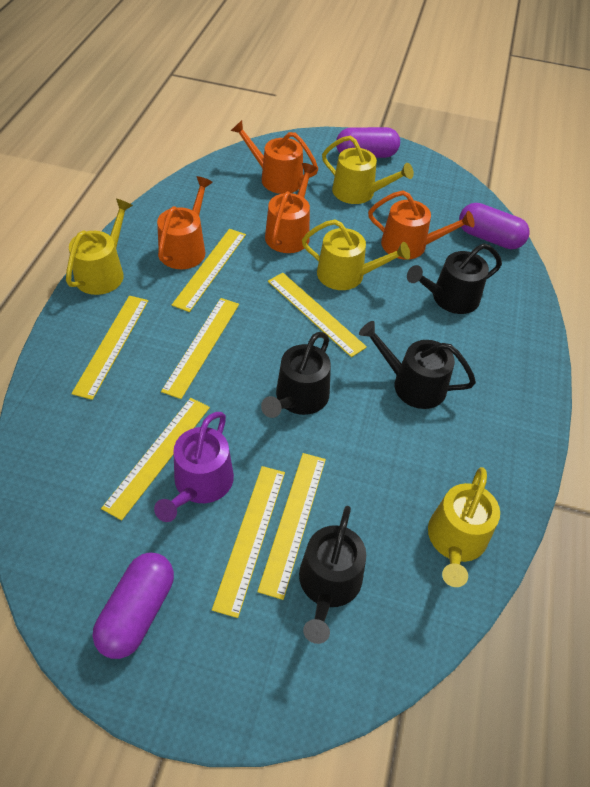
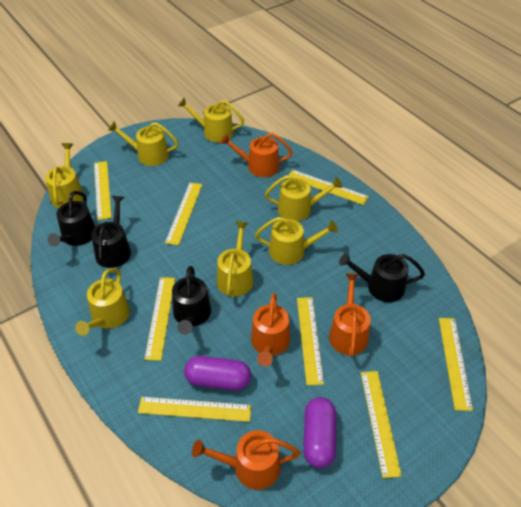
purple capsule: 3 -> 2
purple watering can: 1 -> 0
yellow ruler: 7 -> 8
yellow watering can: 4 -> 7

